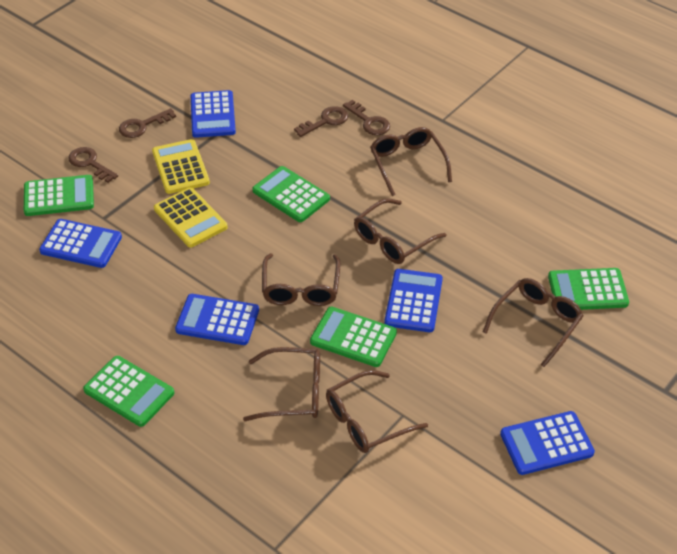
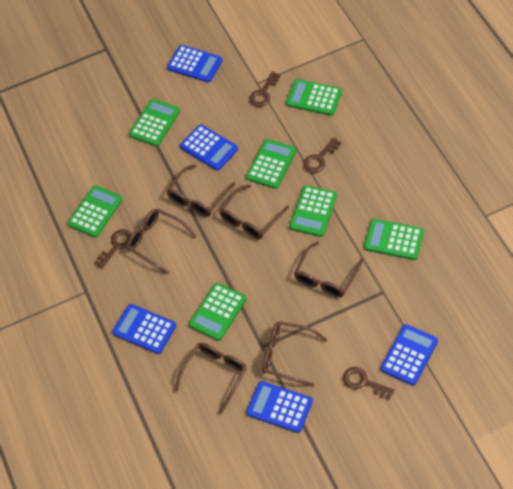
green calculator: 5 -> 7
yellow calculator: 2 -> 0

